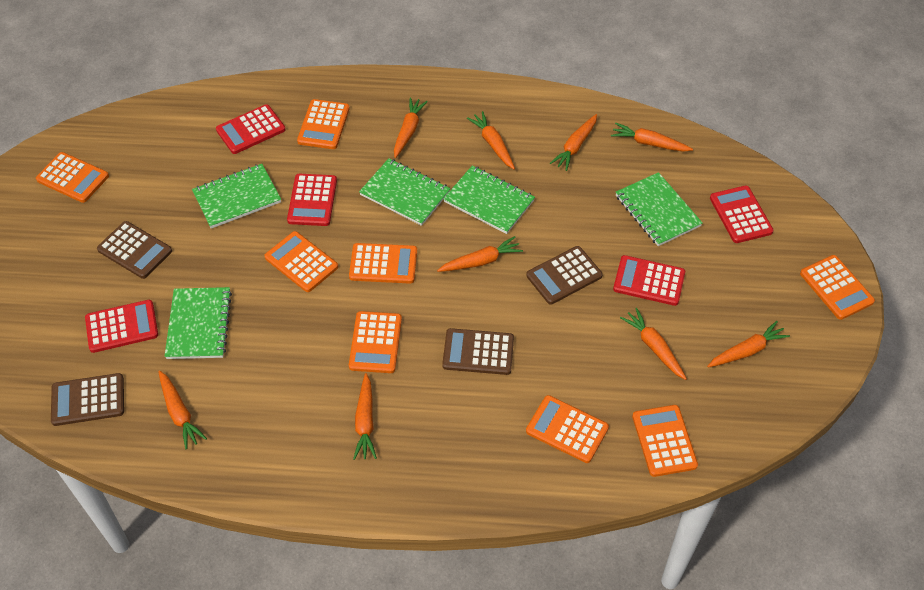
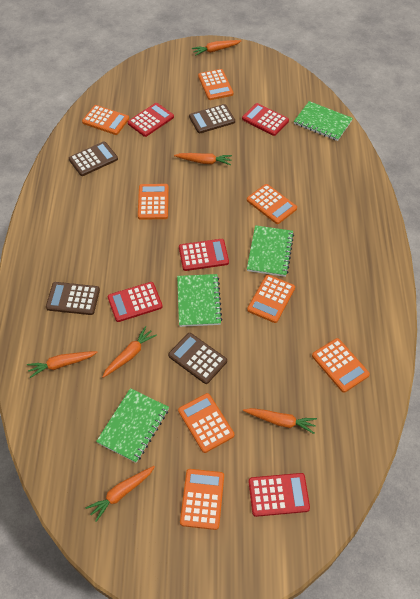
green notebook: 5 -> 4
orange carrot: 9 -> 6

